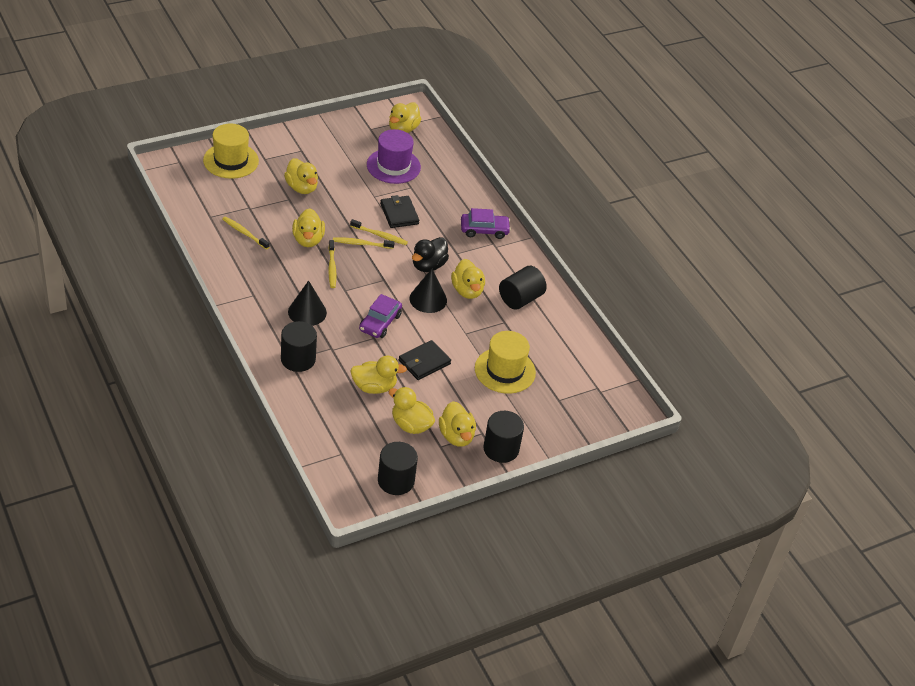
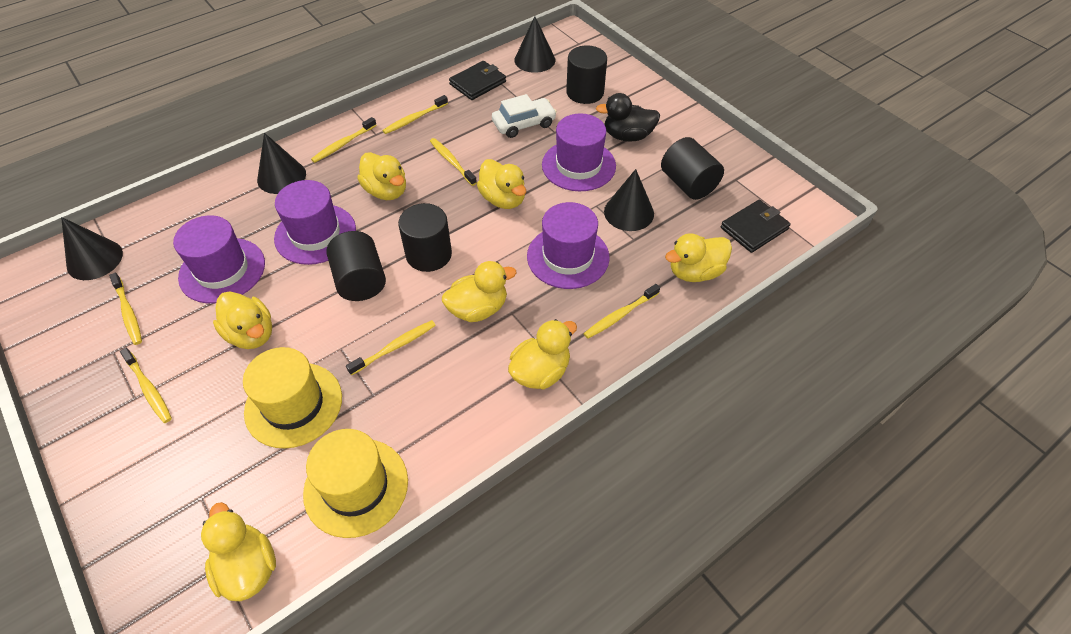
black cone: 2 -> 4
purple car: 2 -> 0
purple hat: 1 -> 4
white car: 0 -> 1
yellow toothbrush: 4 -> 7

